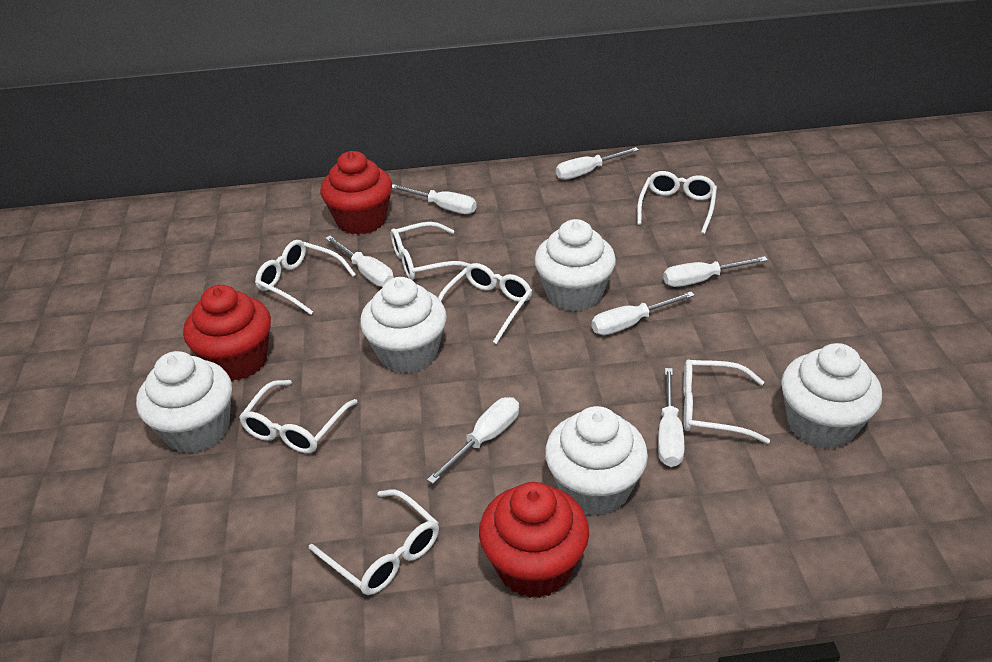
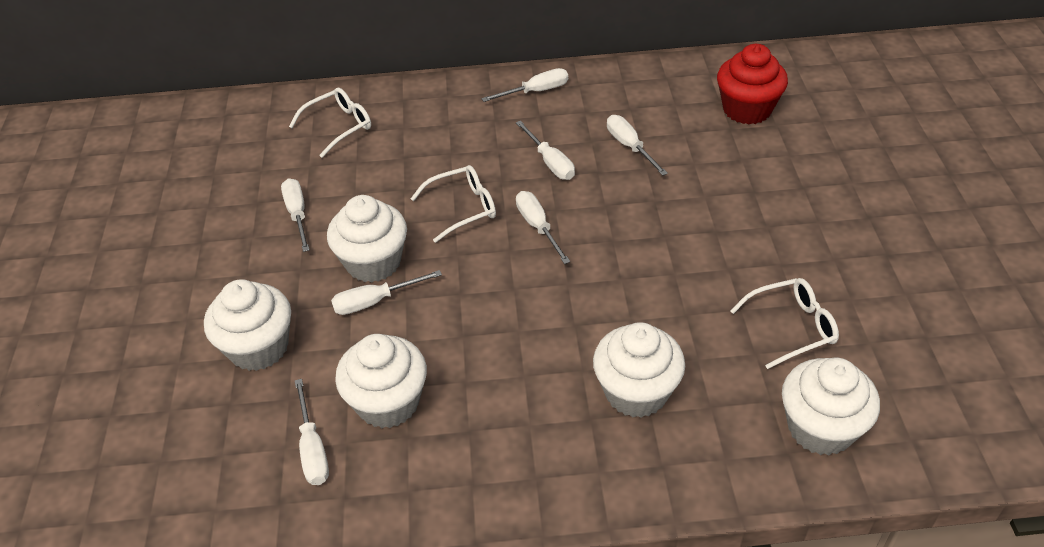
red cupcake: 3 -> 1
white glasses: 7 -> 3

